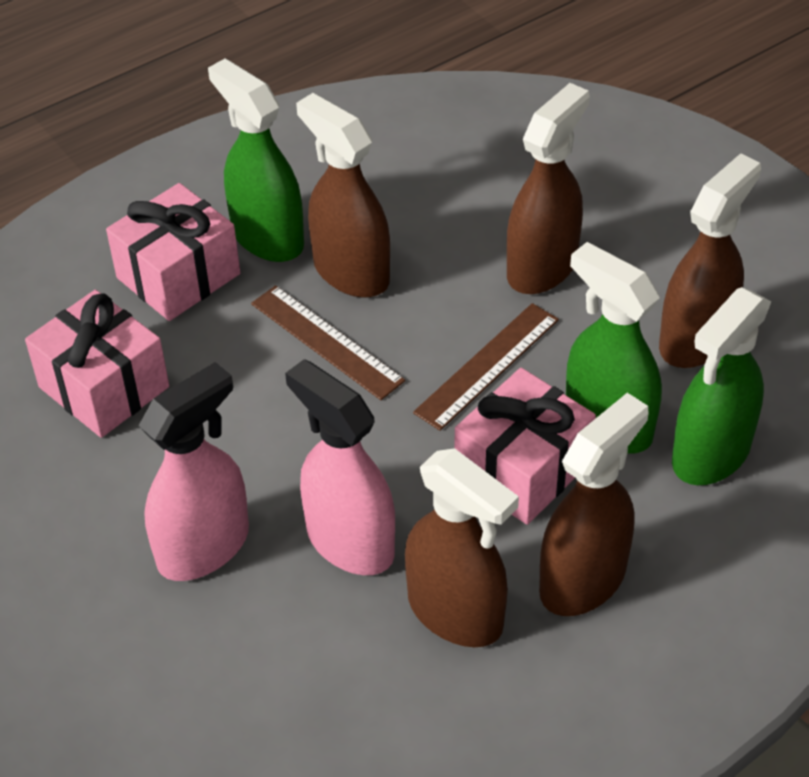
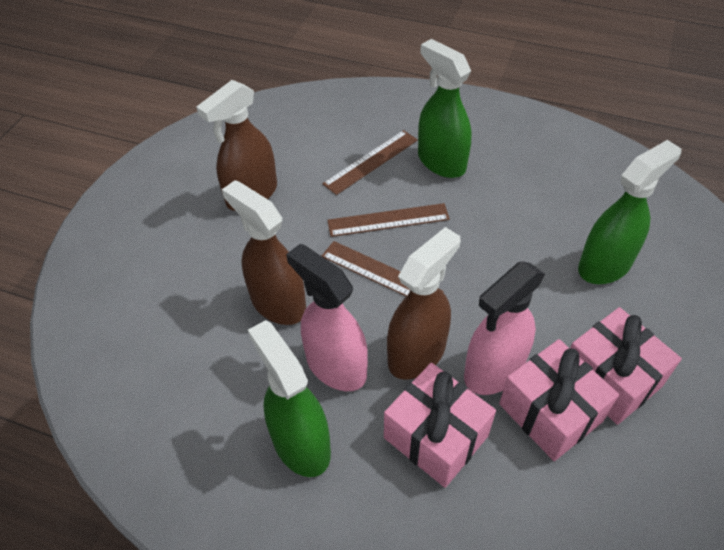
brown ruler: 2 -> 3
brown spray bottle: 5 -> 3

